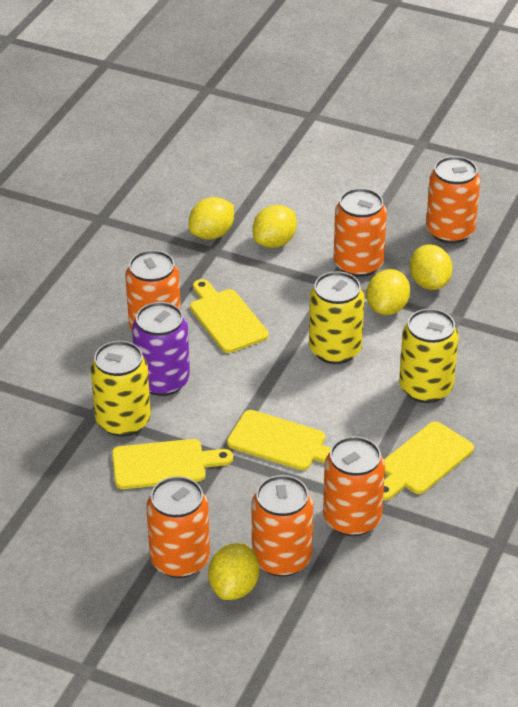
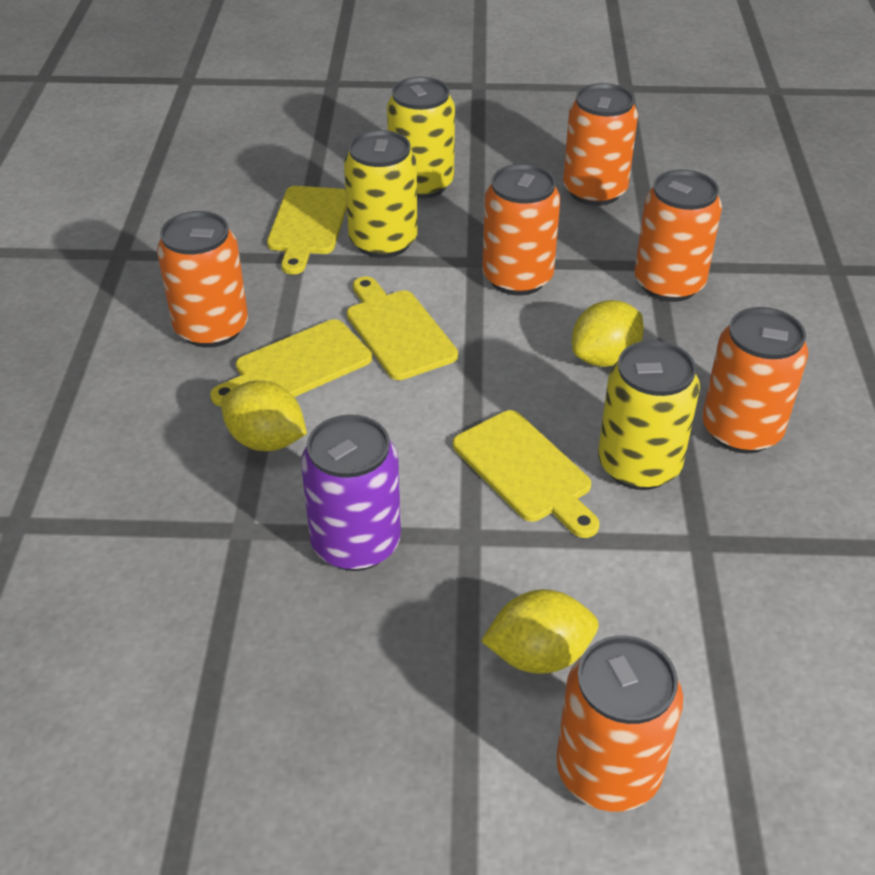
yellow lemon: 5 -> 3

